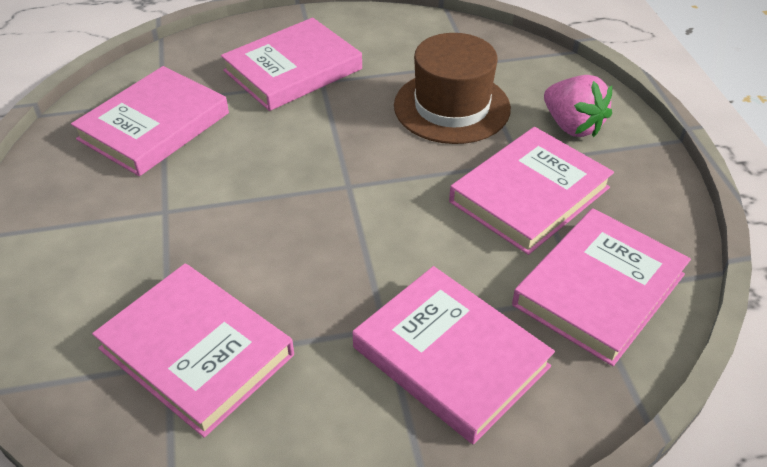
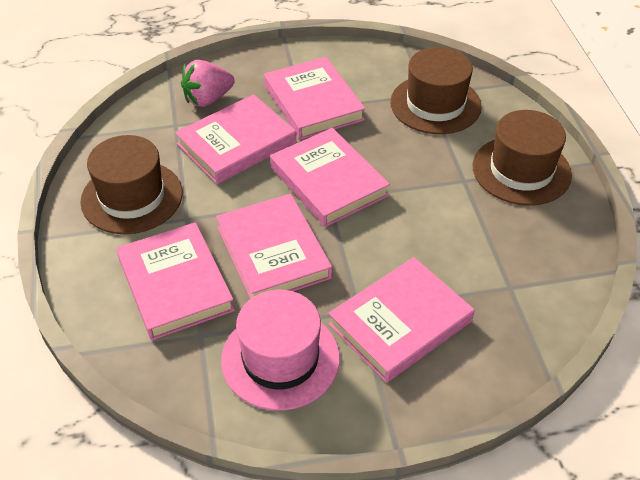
brown hat: 1 -> 3
pink hat: 0 -> 1

